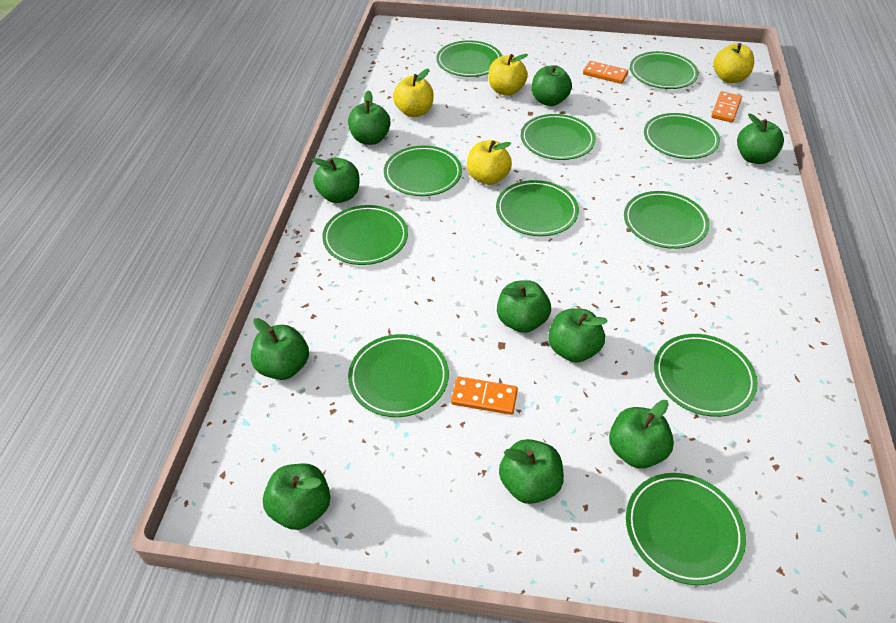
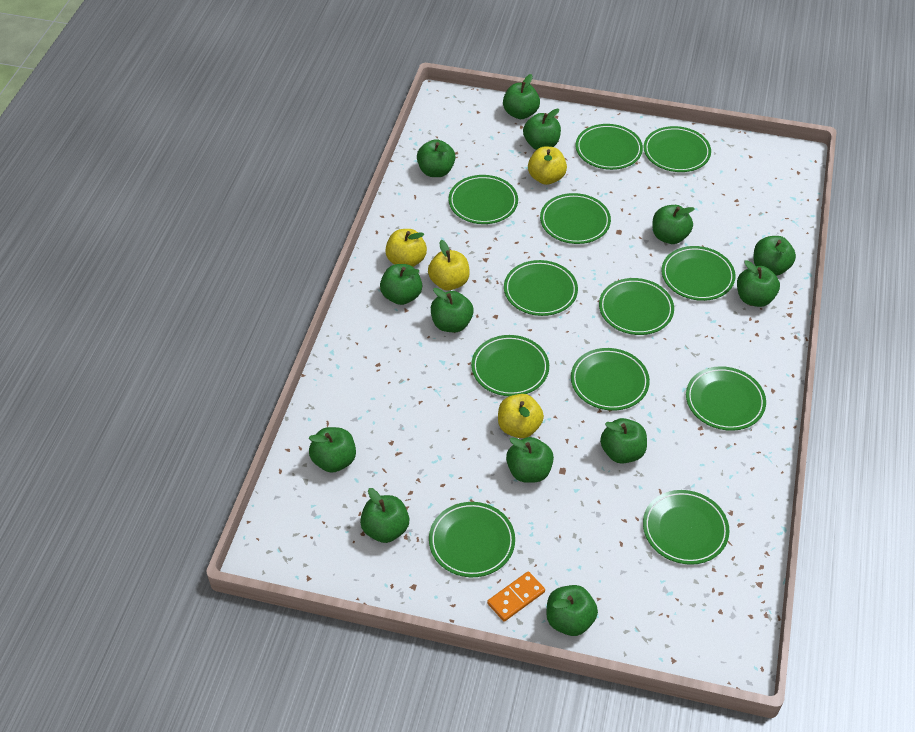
green apple: 10 -> 13
green plate: 11 -> 12
orange domino: 3 -> 1

